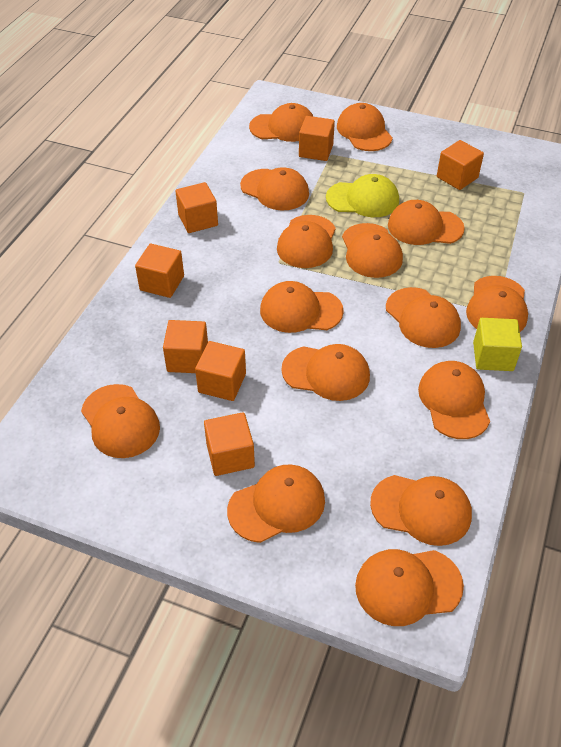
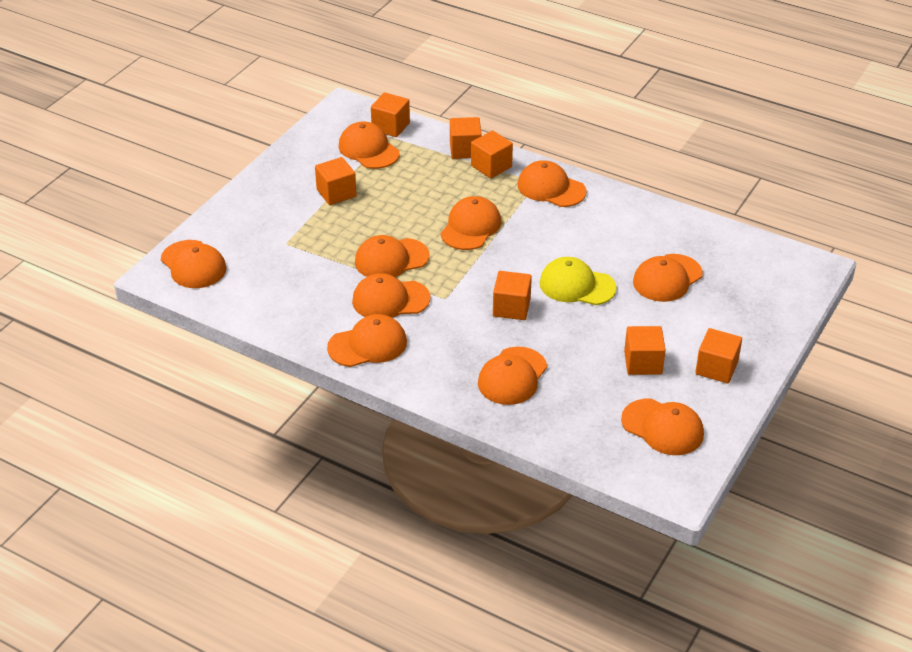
orange cap: 15 -> 10
yellow cube: 1 -> 0

